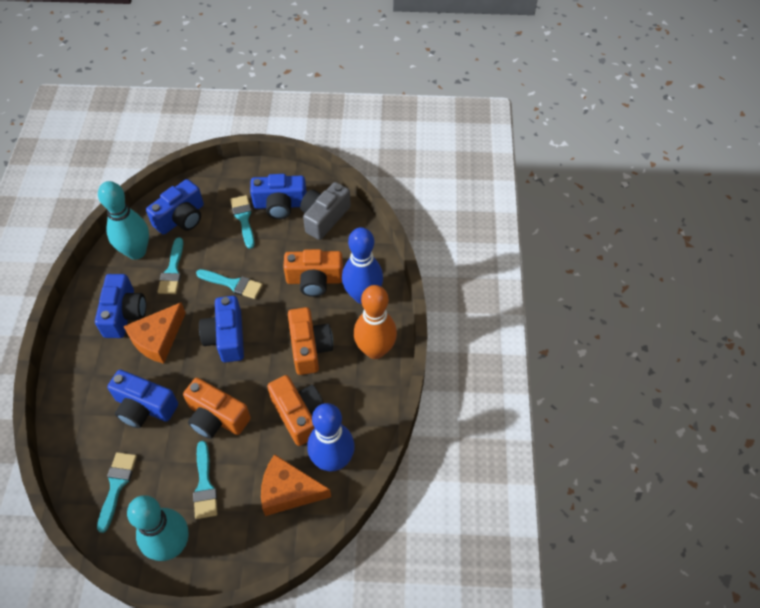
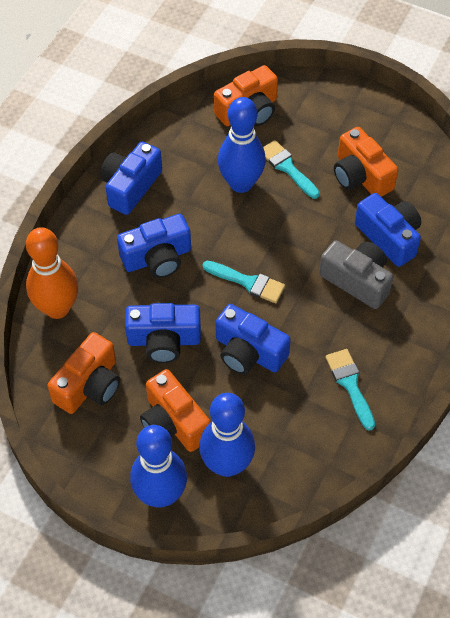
blue bowling pin: 2 -> 3
orange cheese: 2 -> 0
turquoise bowling pin: 2 -> 0
turquoise brush: 5 -> 3

